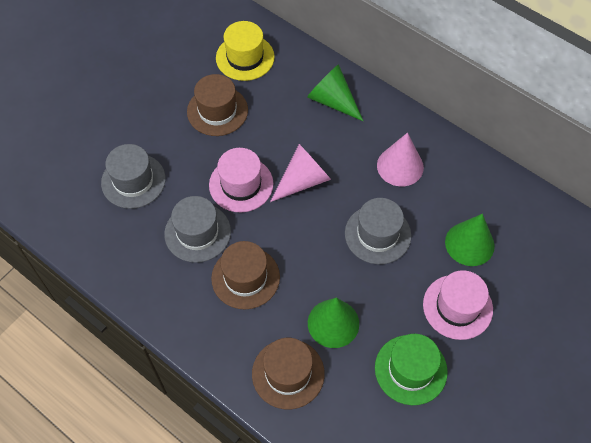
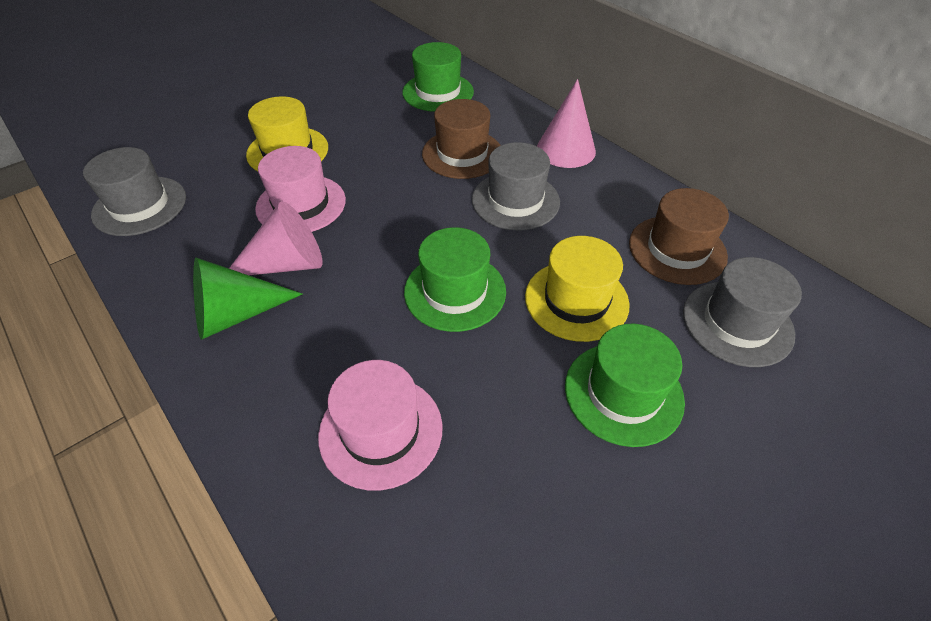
brown hat: 3 -> 2
green cone: 3 -> 1
green hat: 1 -> 3
yellow hat: 1 -> 2

